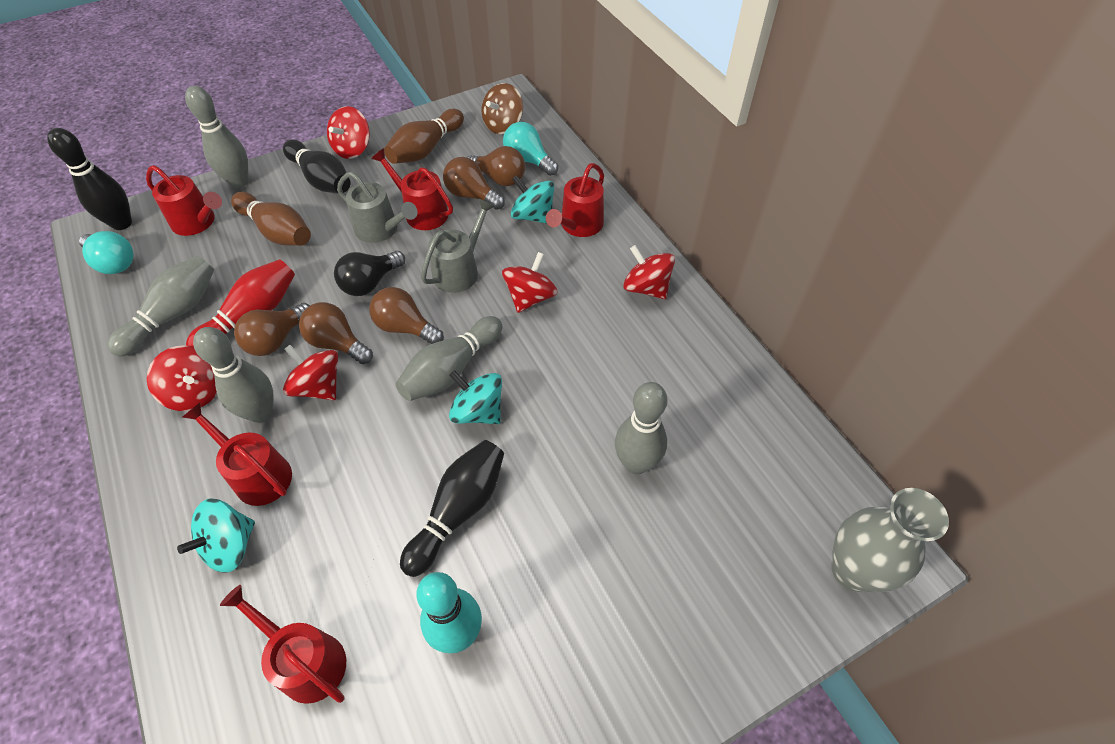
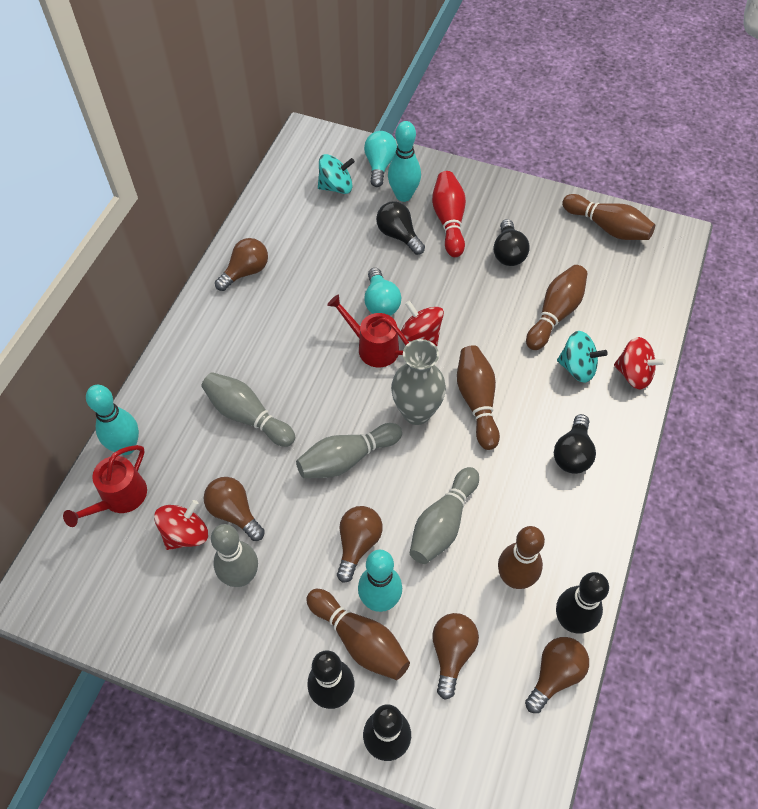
black light bulb: 1 -> 3
brown bowling pin: 2 -> 5
brown spinning top: 1 -> 0
grey bowling pin: 5 -> 4
grey watering can: 2 -> 0
red spinning top: 5 -> 3
red watering can: 5 -> 2
turquoise bowling pin: 1 -> 3
turquoise spinning top: 3 -> 2

